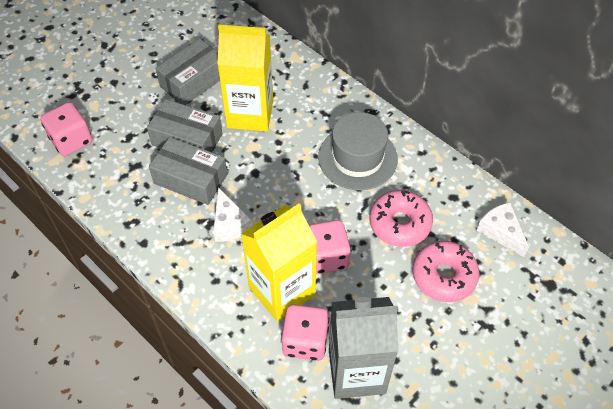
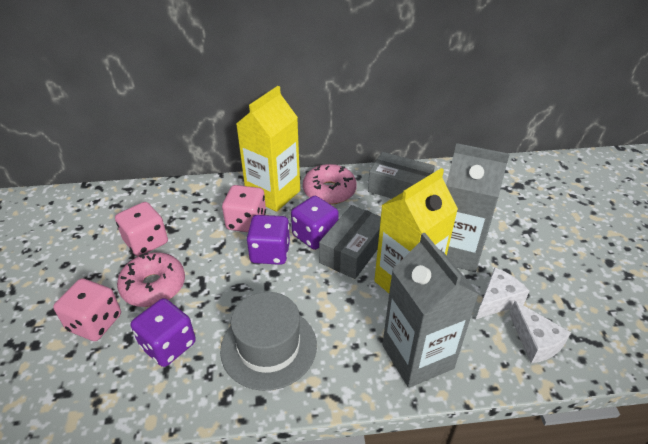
grey box: 3 -> 2
grey carton: 1 -> 2
purple dice: 0 -> 3

